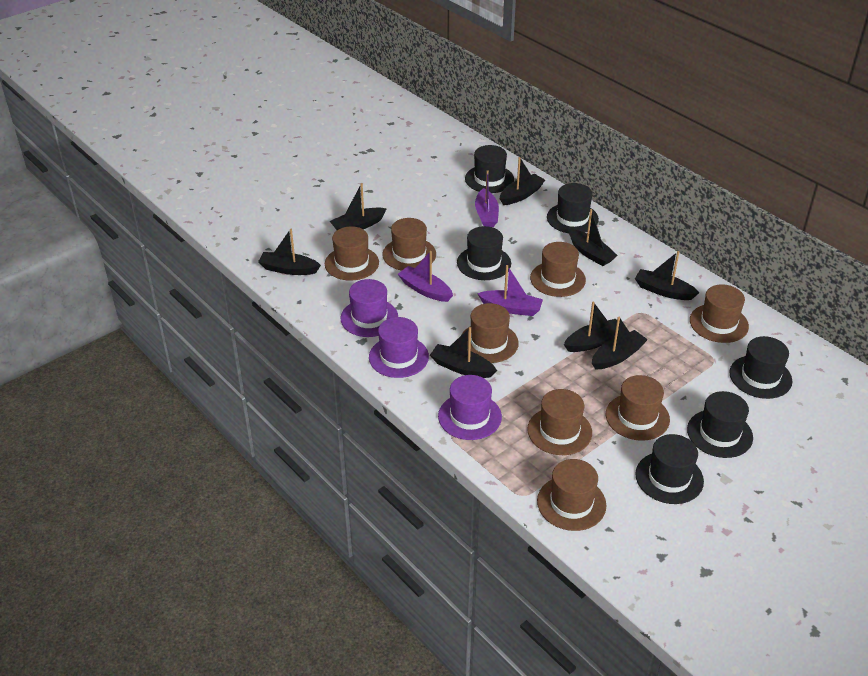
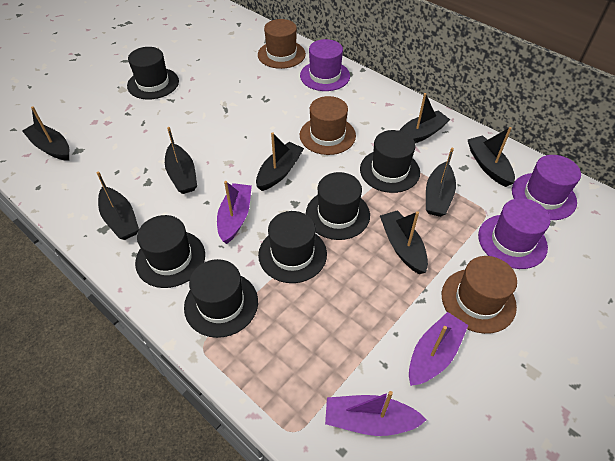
brown hat: 8 -> 3

